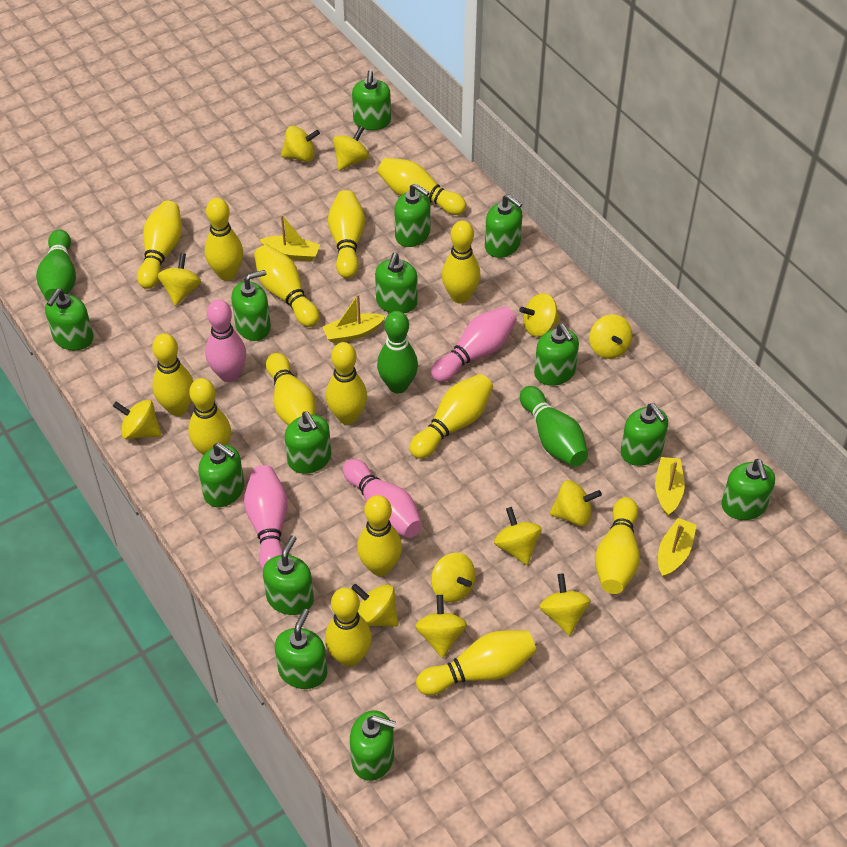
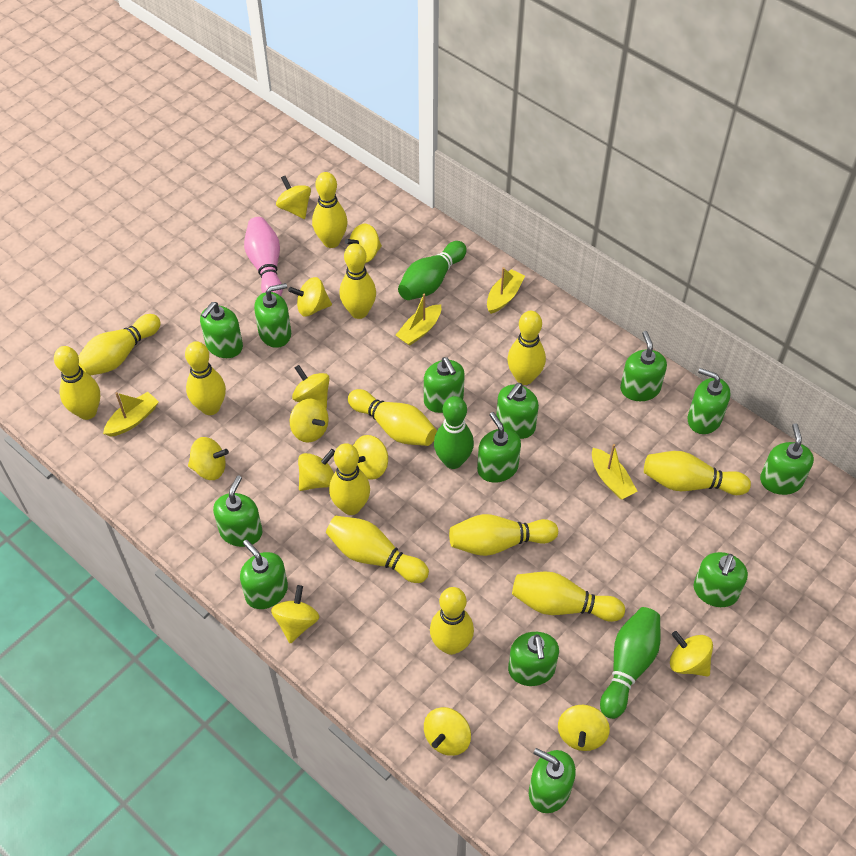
green soap dispenser: 14 -> 13
pink bowling pin: 4 -> 1
yellow bowling pin: 15 -> 13

